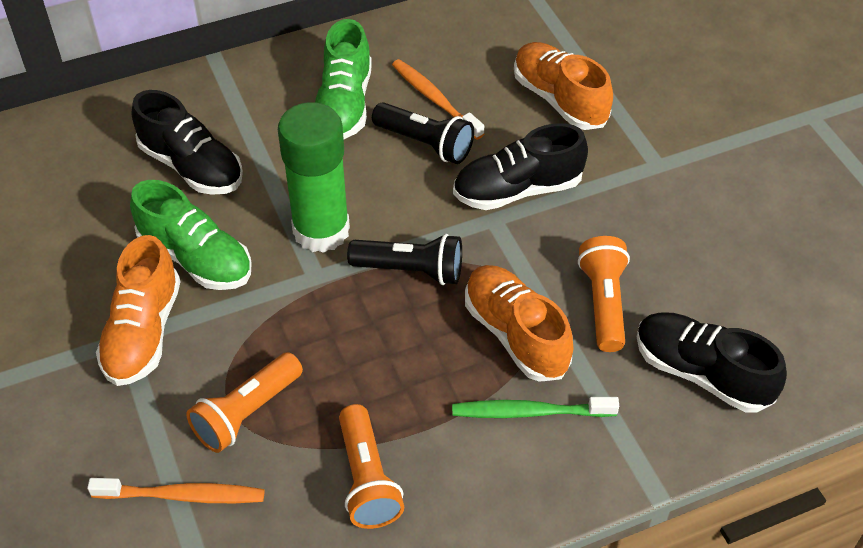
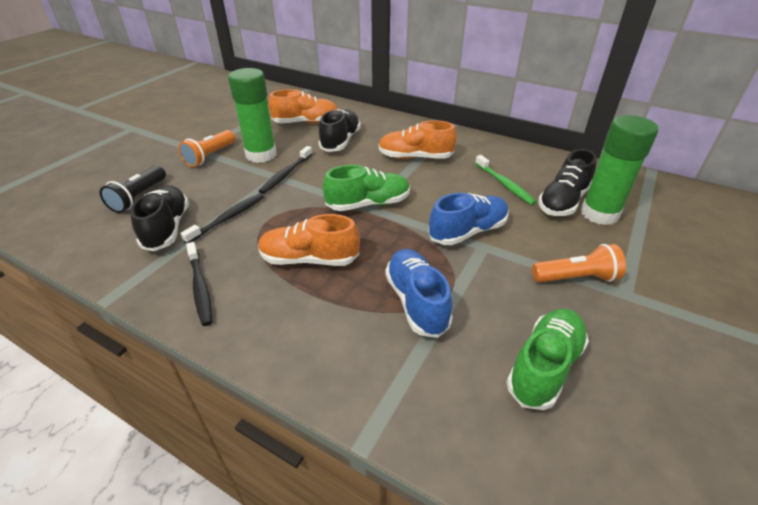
black flashlight: 2 -> 1
black toothbrush: 0 -> 3
blue shoe: 0 -> 2
green glue stick: 1 -> 2
orange flashlight: 3 -> 2
orange toothbrush: 2 -> 0

